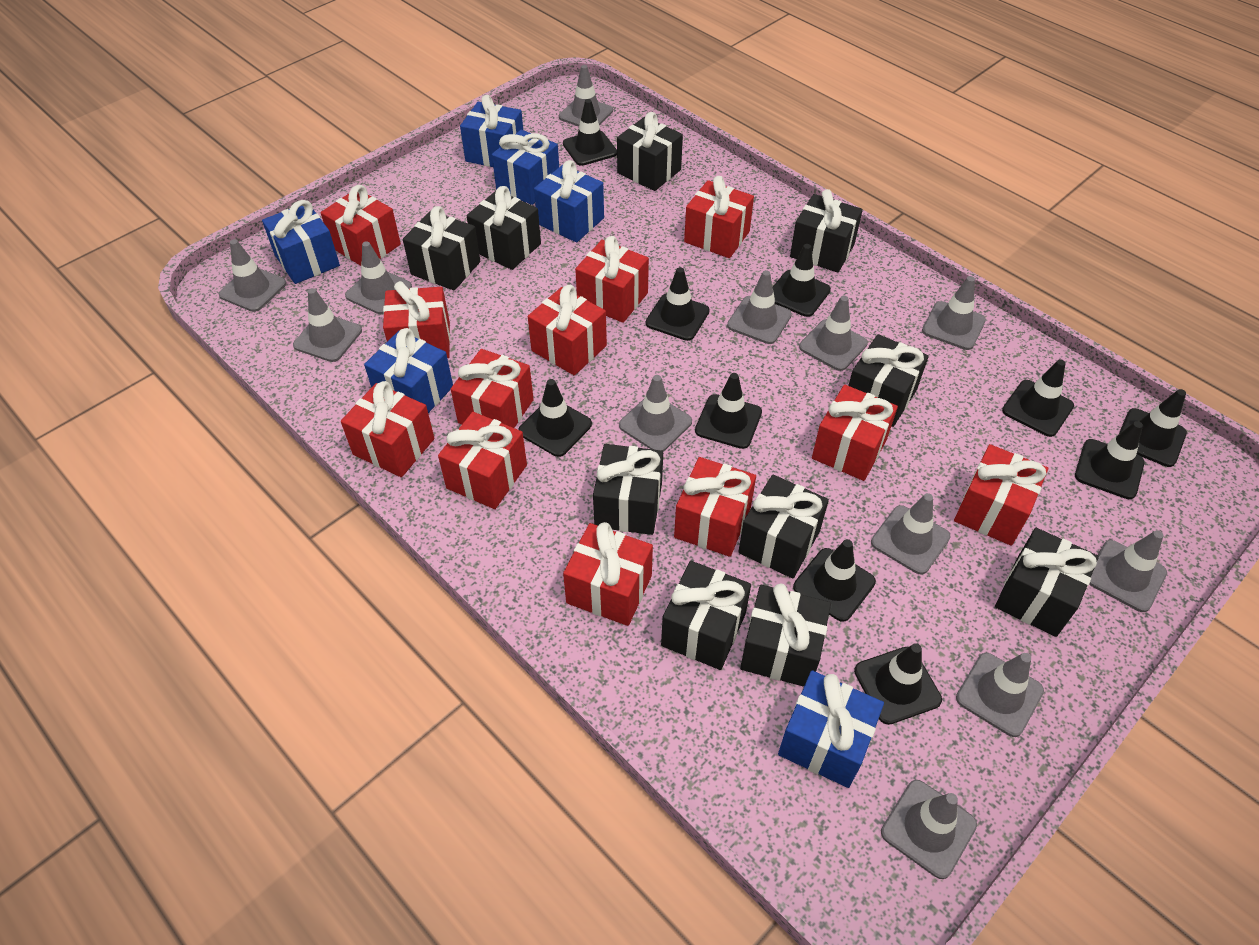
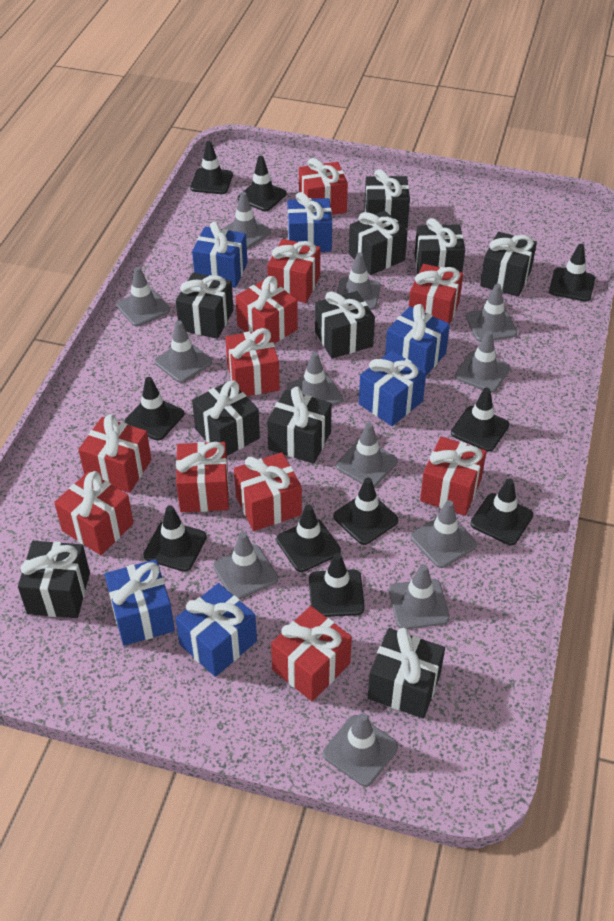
red gift: 12 -> 11

